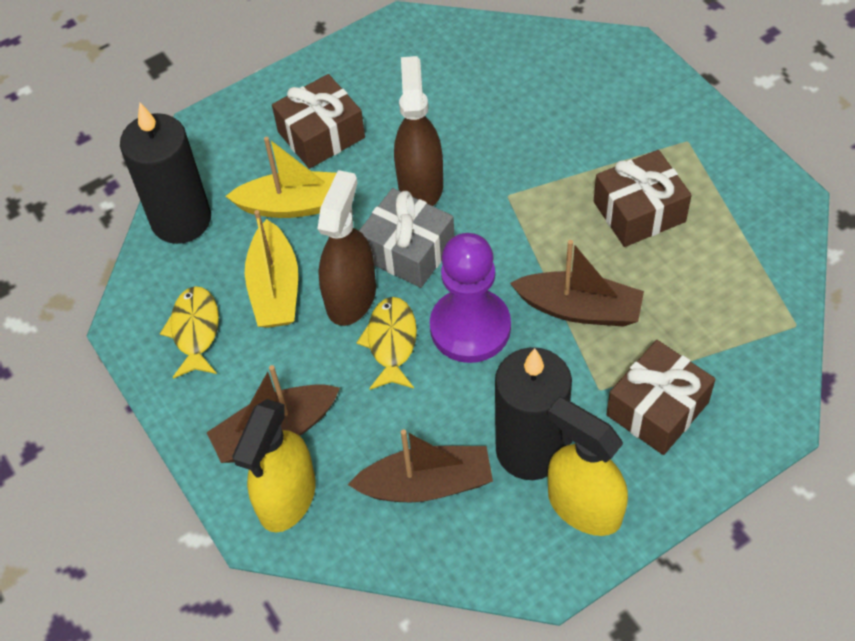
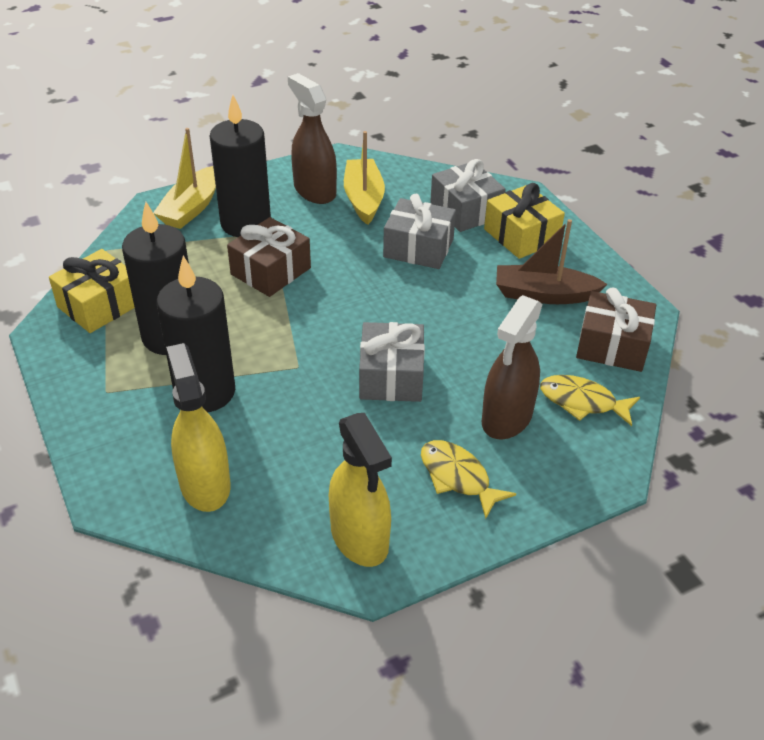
black candle: 2 -> 3
brown boat: 3 -> 1
brown gift: 3 -> 2
grey gift: 1 -> 3
purple pawn: 1 -> 0
yellow gift: 0 -> 2

